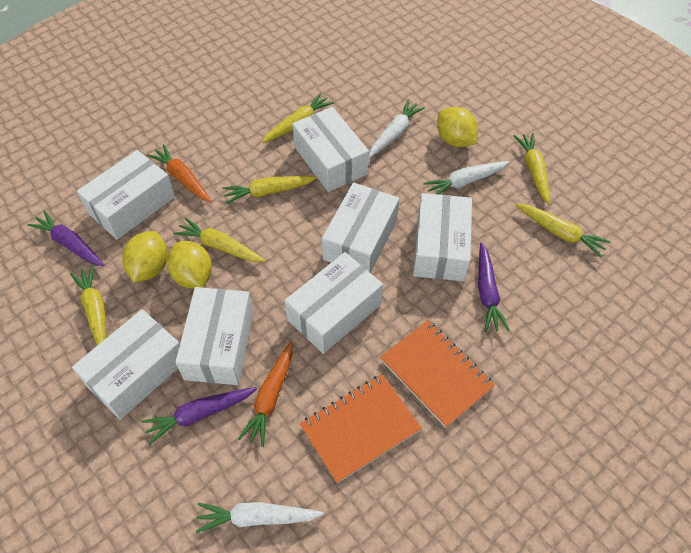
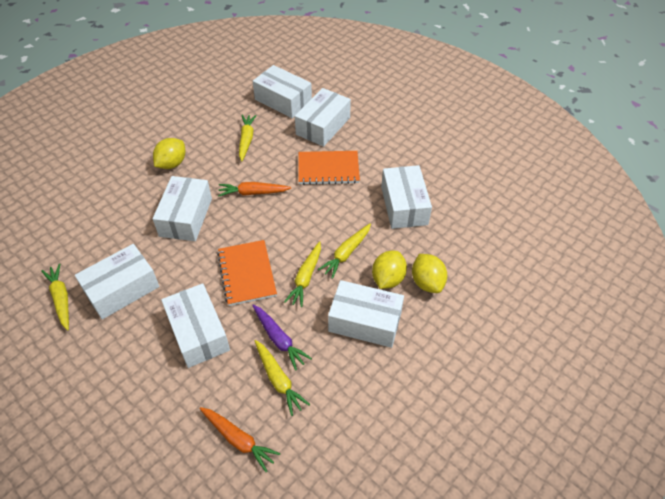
purple carrot: 3 -> 1
white carrot: 3 -> 0
yellow carrot: 6 -> 5

